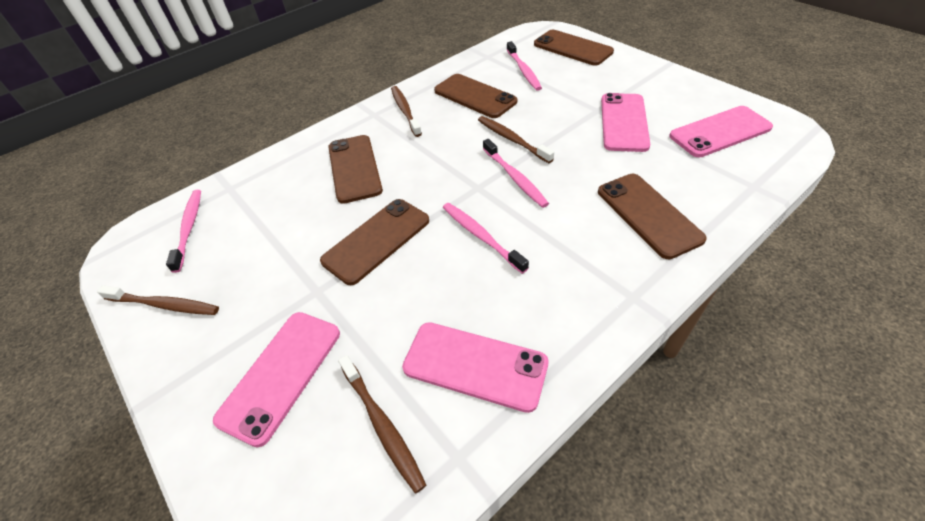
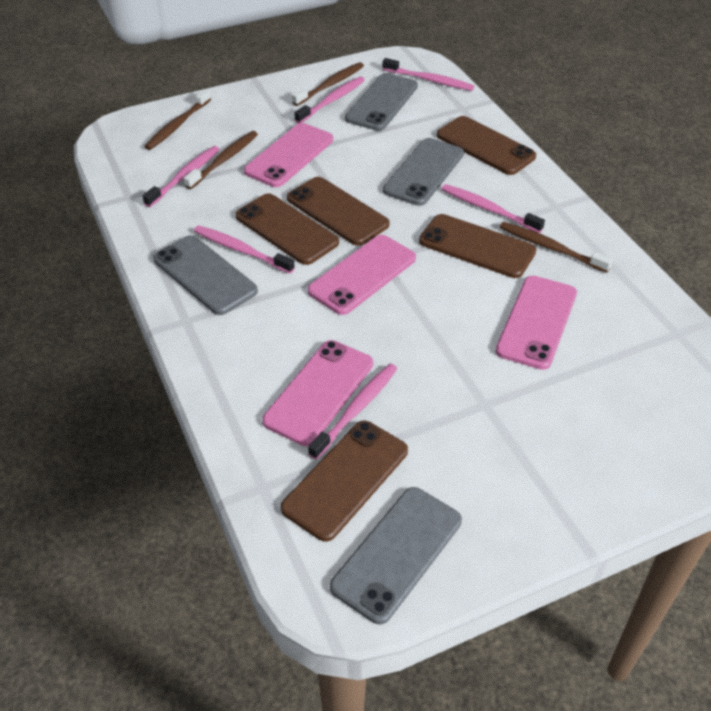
grey phone: 0 -> 4
pink toothbrush: 4 -> 6

